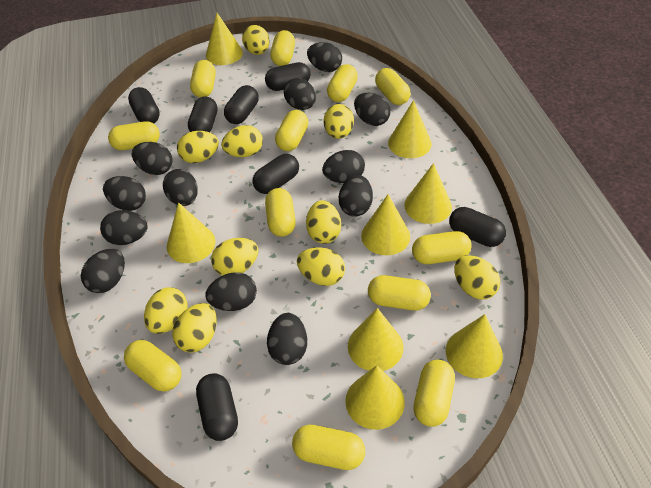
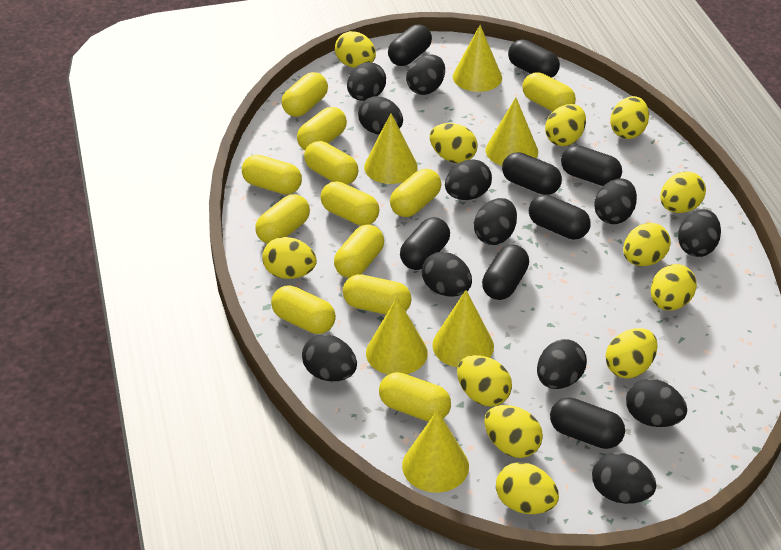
black capsule: 7 -> 8
yellow cone: 8 -> 6
yellow egg: 10 -> 12

